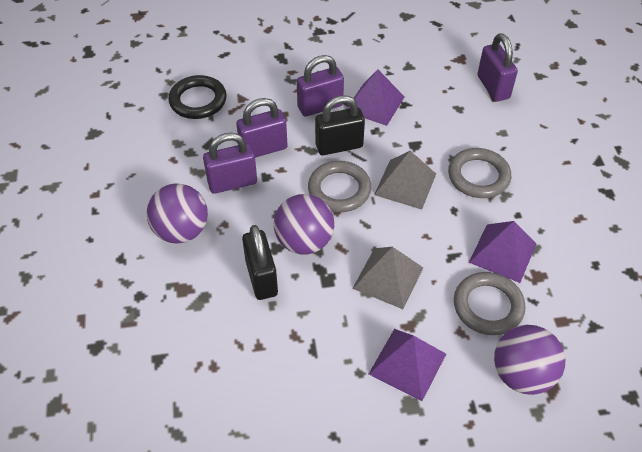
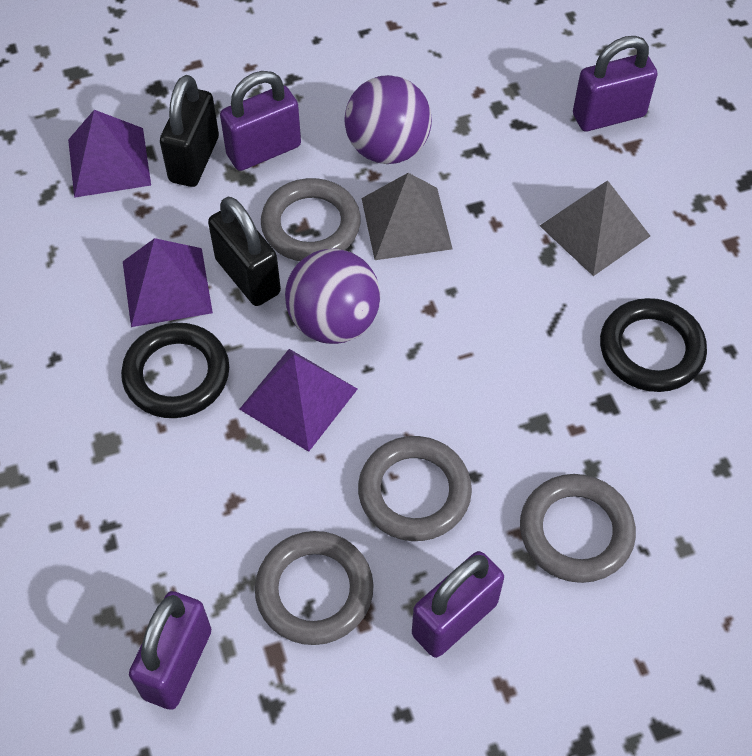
black ring: 1 -> 2
grey ring: 3 -> 4
purple ball: 3 -> 2

